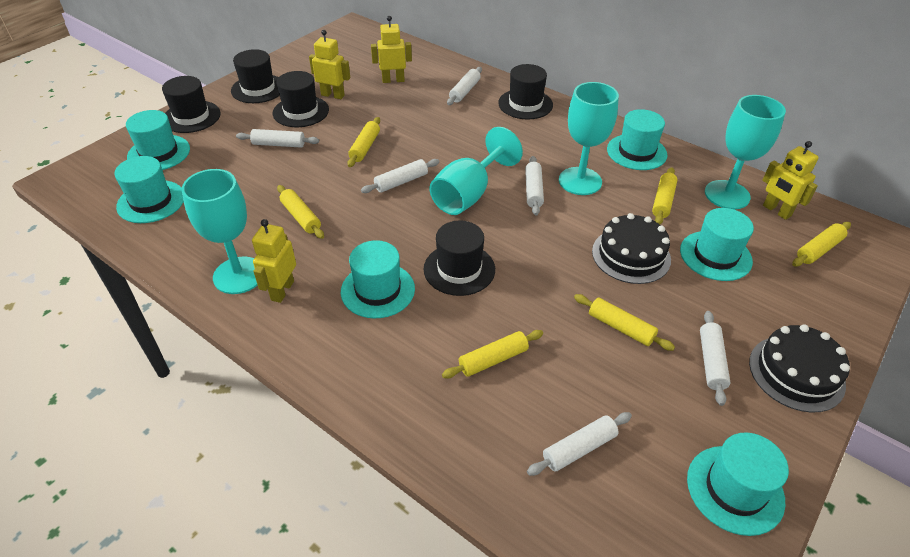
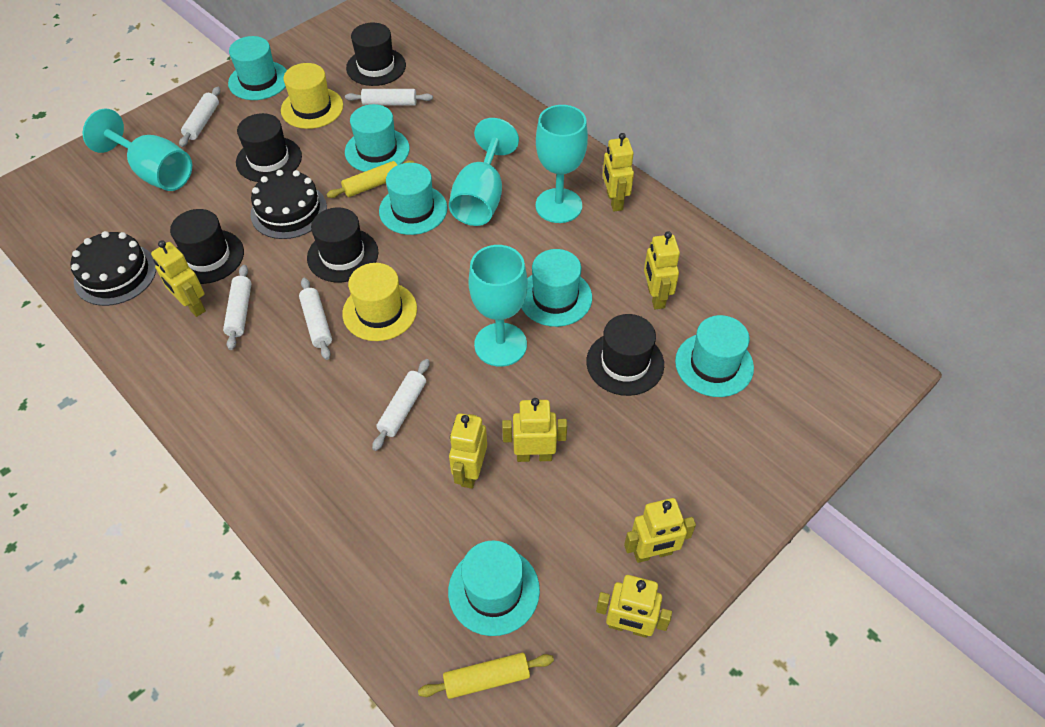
white rolling pin: 6 -> 5
yellow hat: 0 -> 2
yellow robot: 4 -> 7
yellow rolling pin: 6 -> 2

